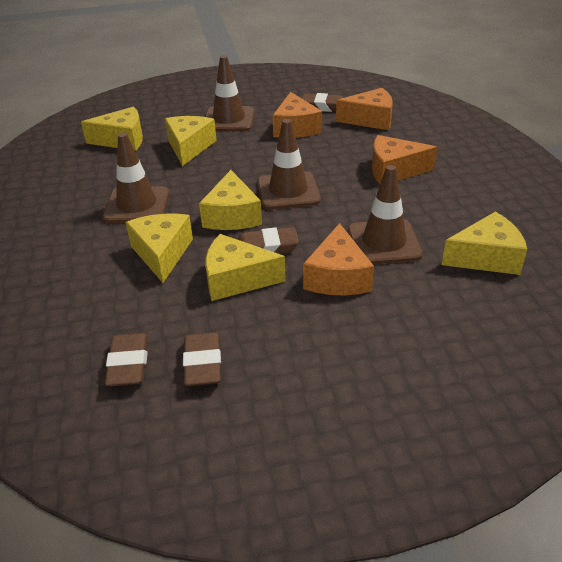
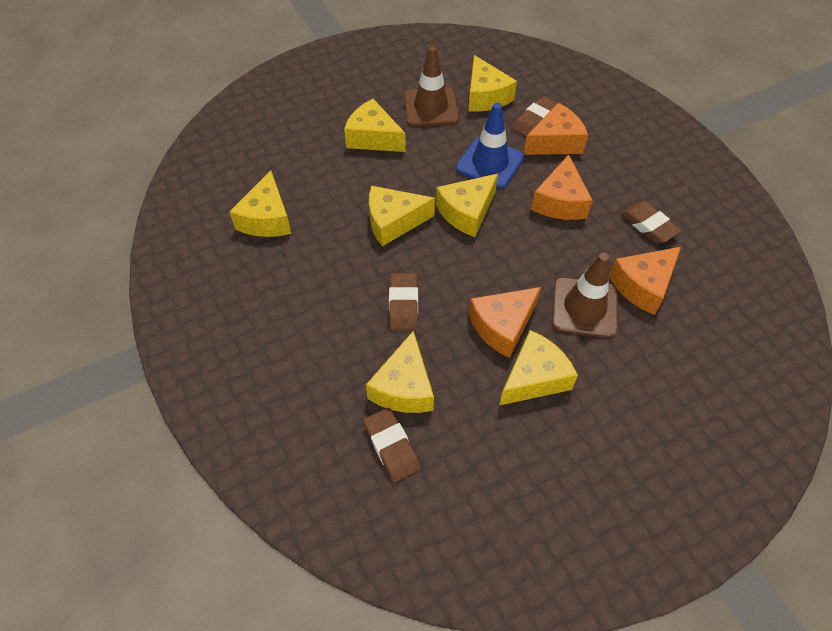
blue traffic cone: 0 -> 1
brown traffic cone: 4 -> 2
yellow cheese: 6 -> 7

